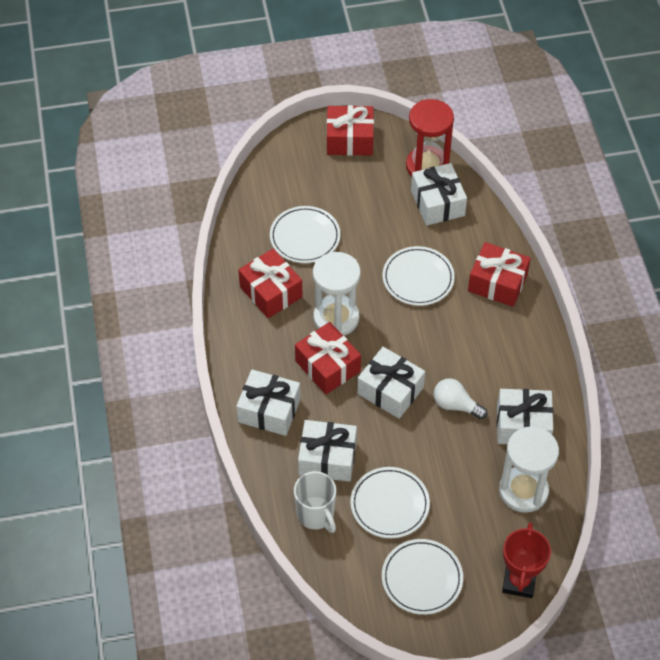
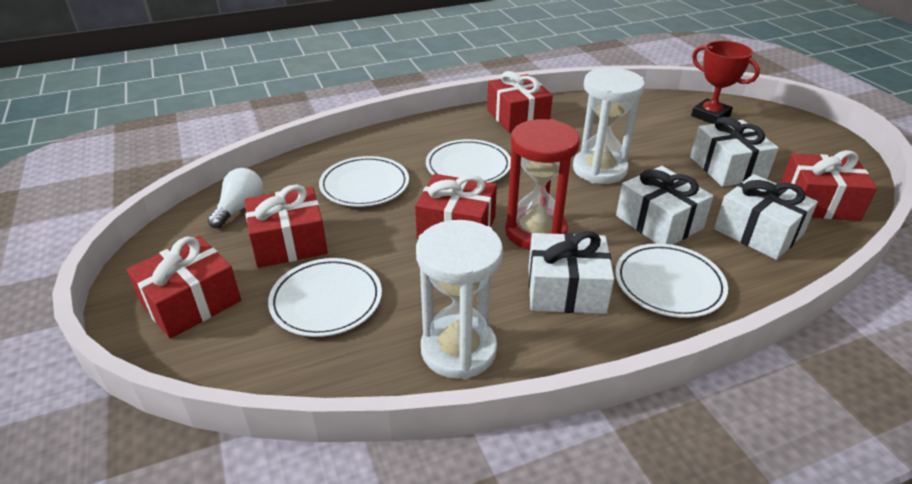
red gift: 4 -> 5
white gift: 5 -> 4
white mug: 1 -> 0

